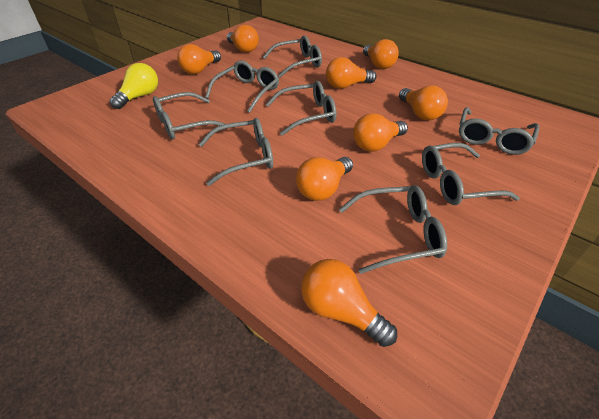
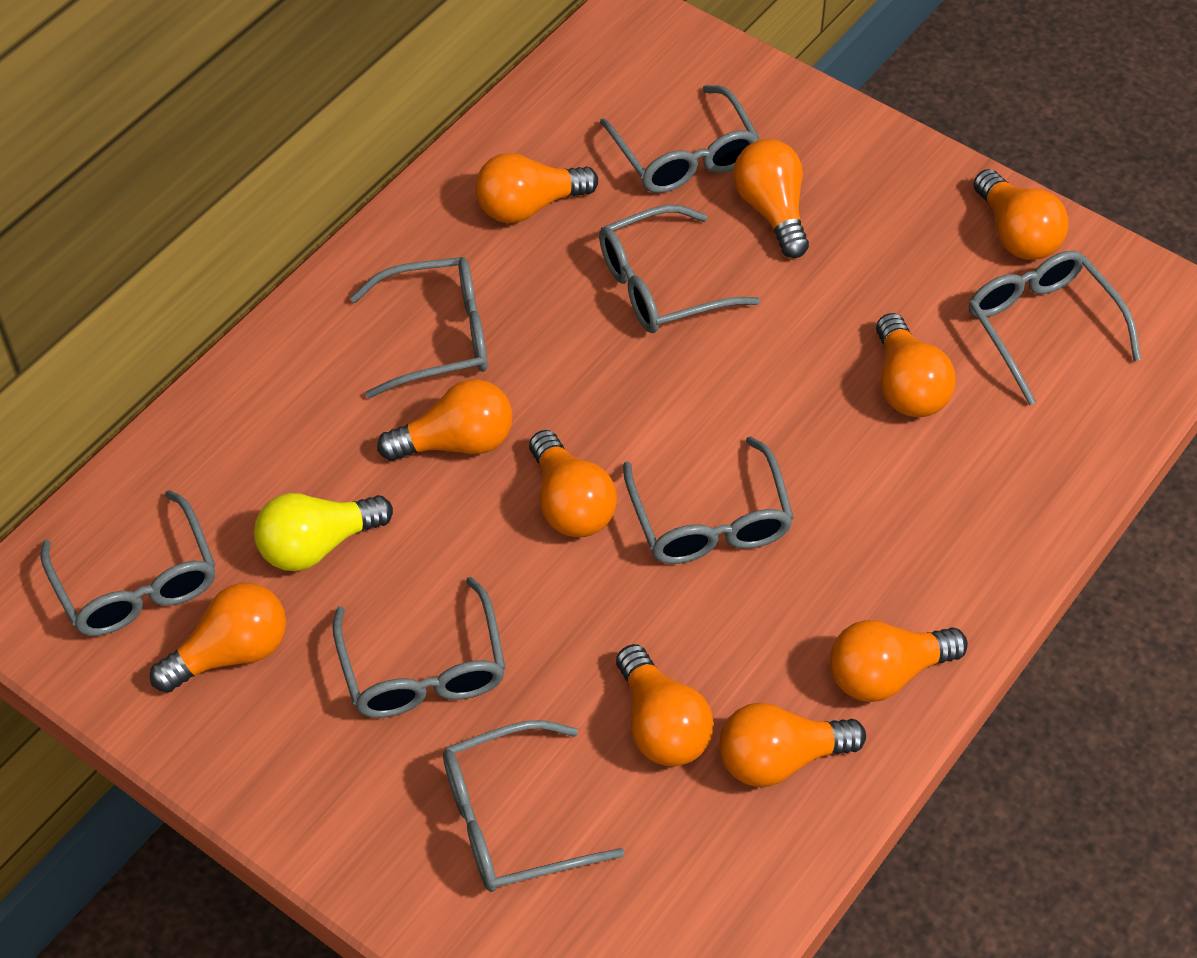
orange light bulb: 8 -> 10

